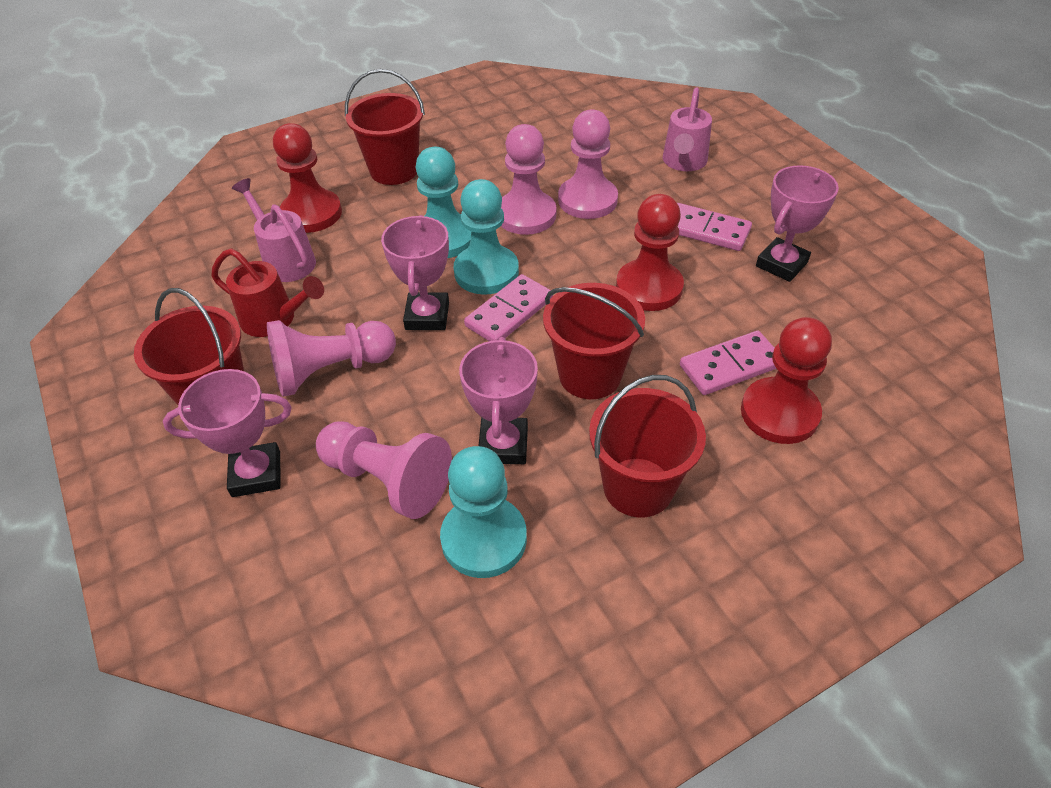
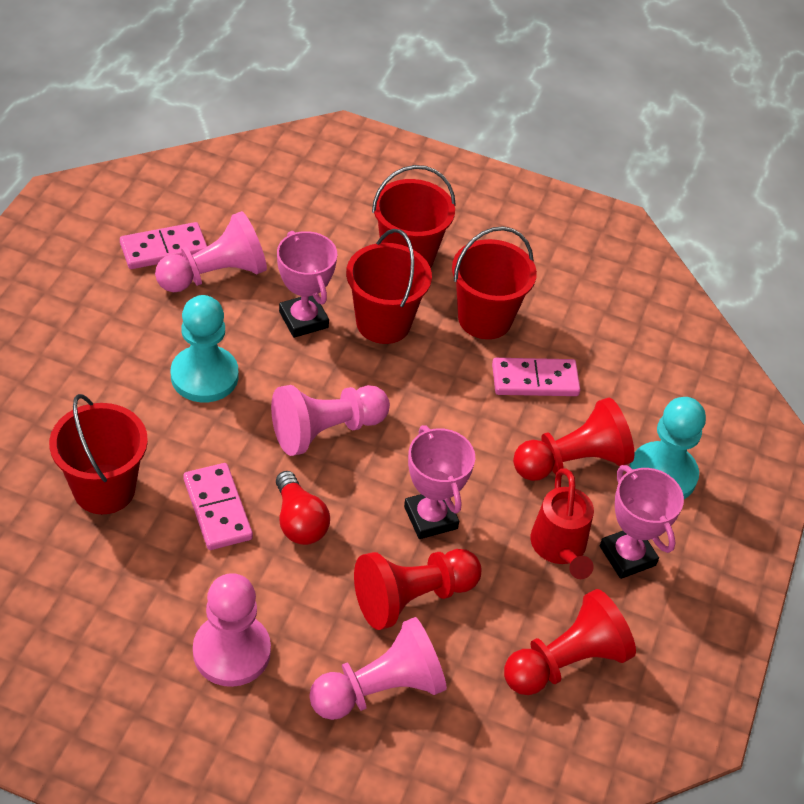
pink trophy: 4 -> 3
pink watering can: 2 -> 0
red light bulb: 0 -> 1
turquoise pawn: 3 -> 2

